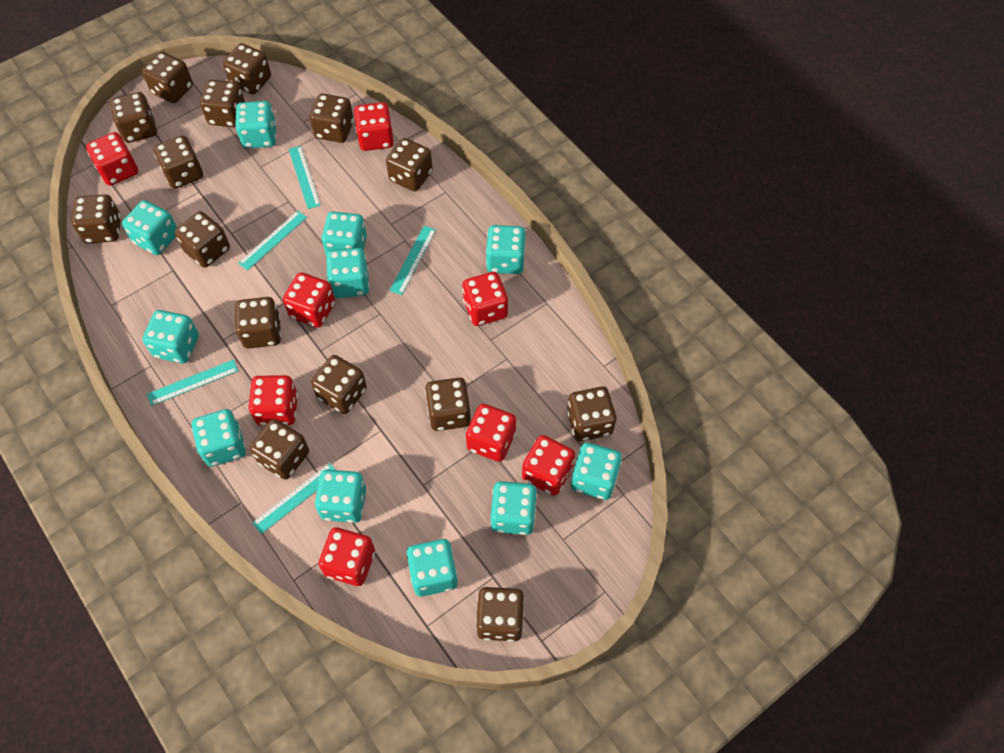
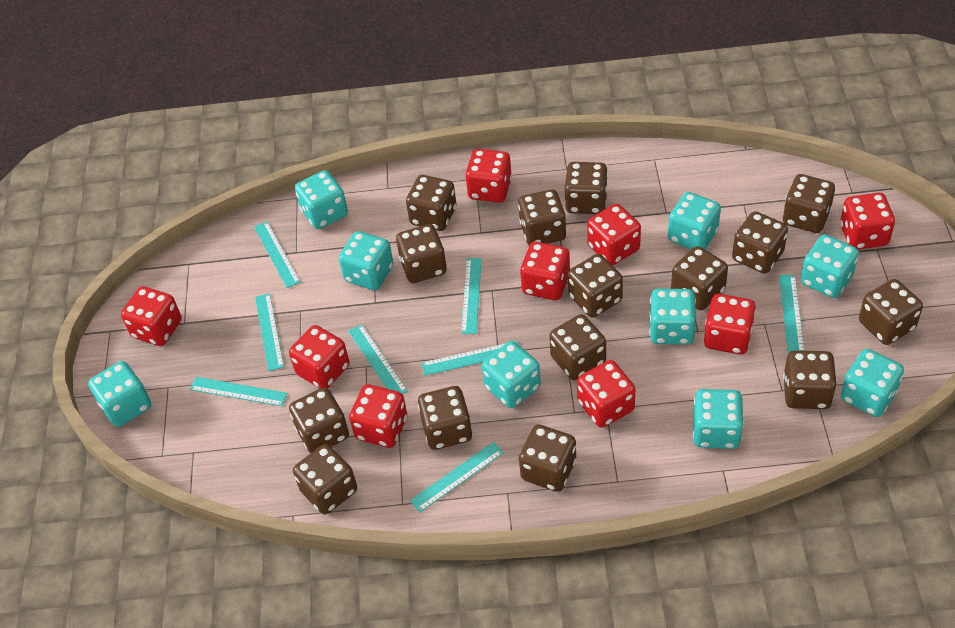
red dice: 8 -> 9
turquoise dice: 11 -> 9
turquoise ruler: 5 -> 8

